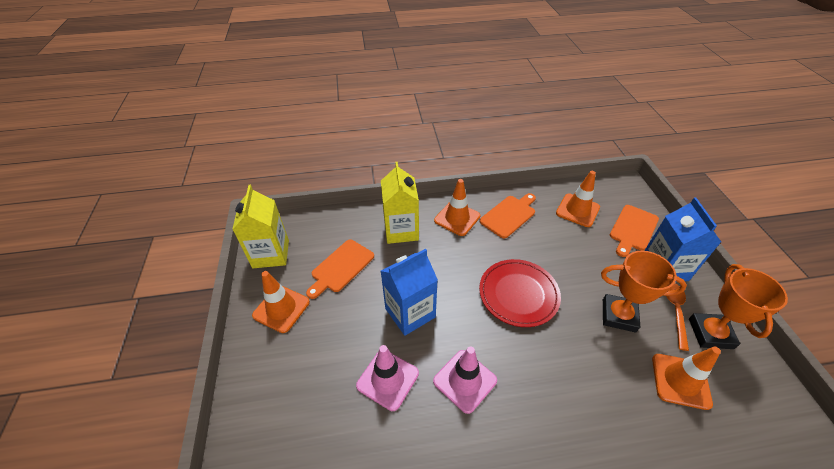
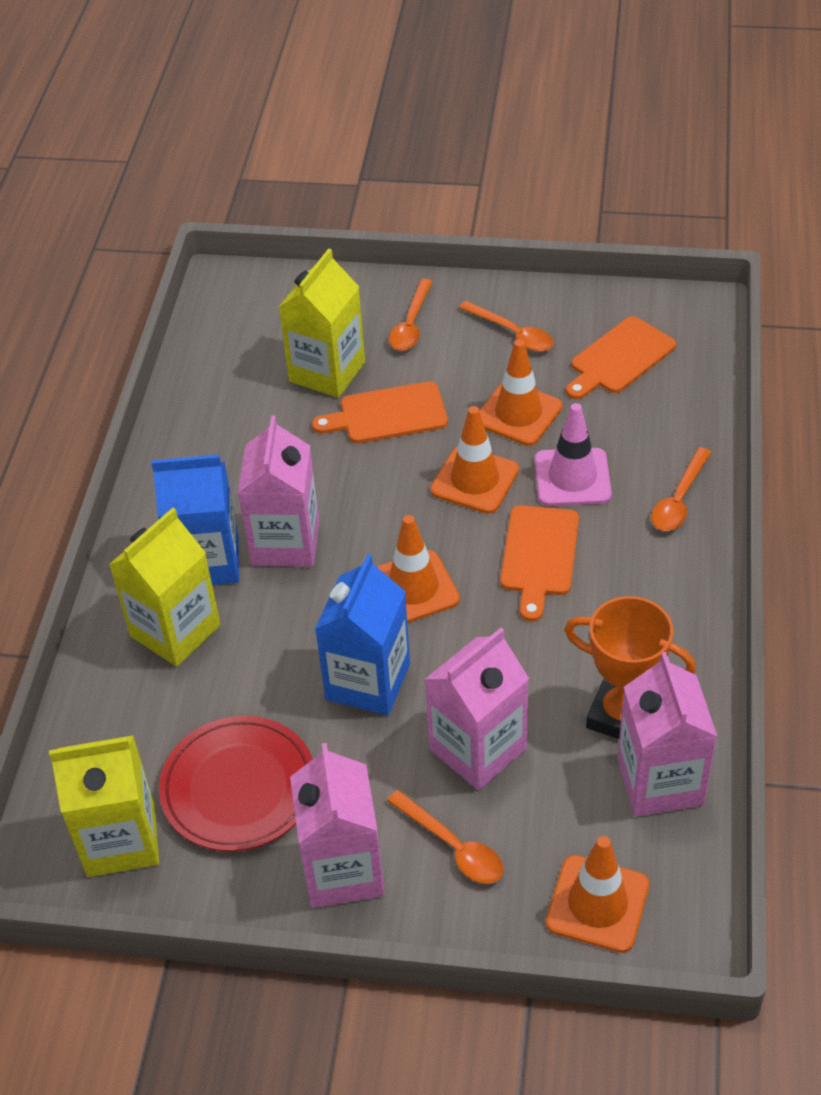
orange spoon: 1 -> 4
orange trophy: 2 -> 1
pink carton: 0 -> 4
pink traffic cone: 2 -> 1
yellow carton: 2 -> 3

